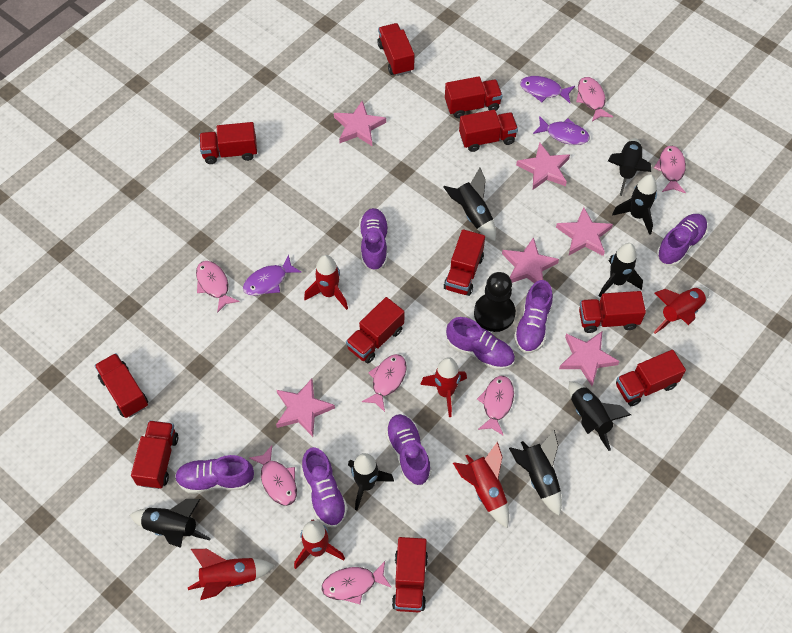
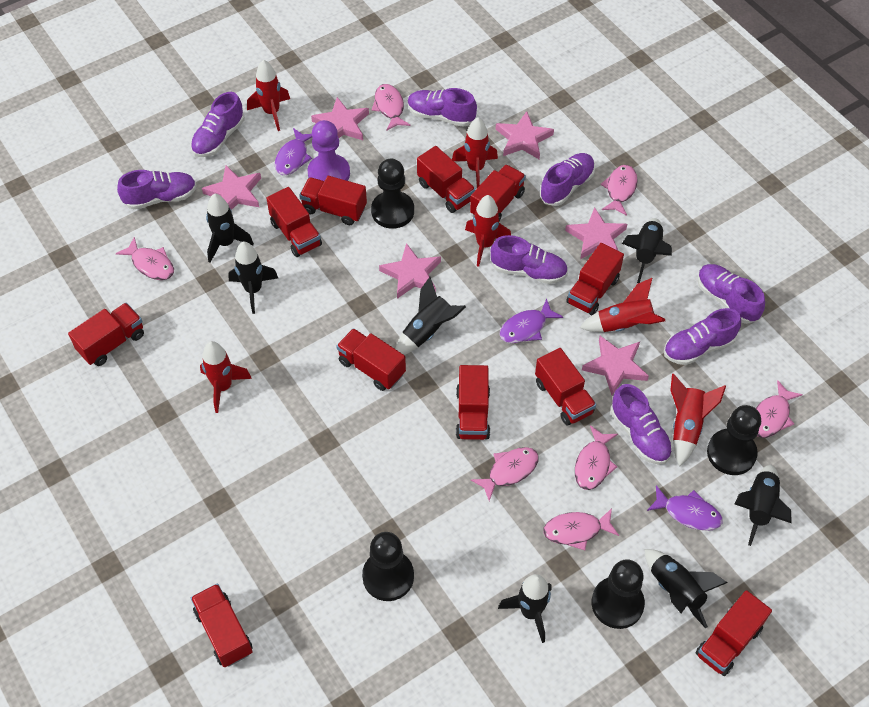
black pawn: 1 -> 4
black rocket: 8 -> 7
purple pawn: 0 -> 1
purple shoe: 7 -> 8

